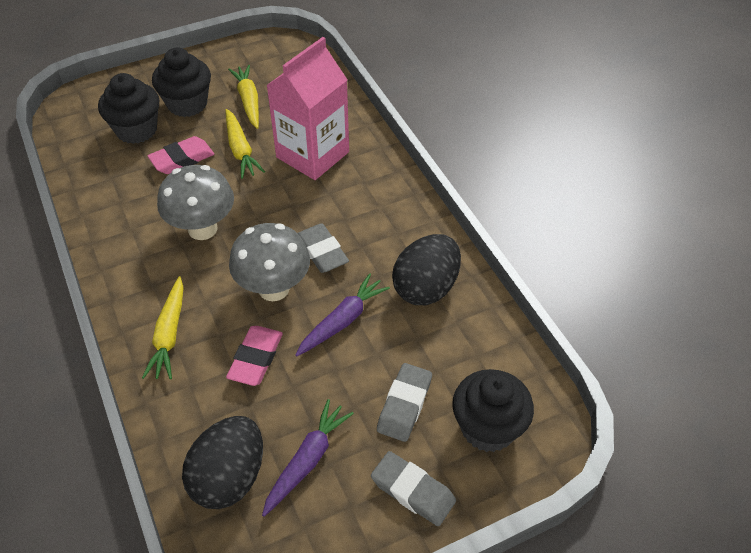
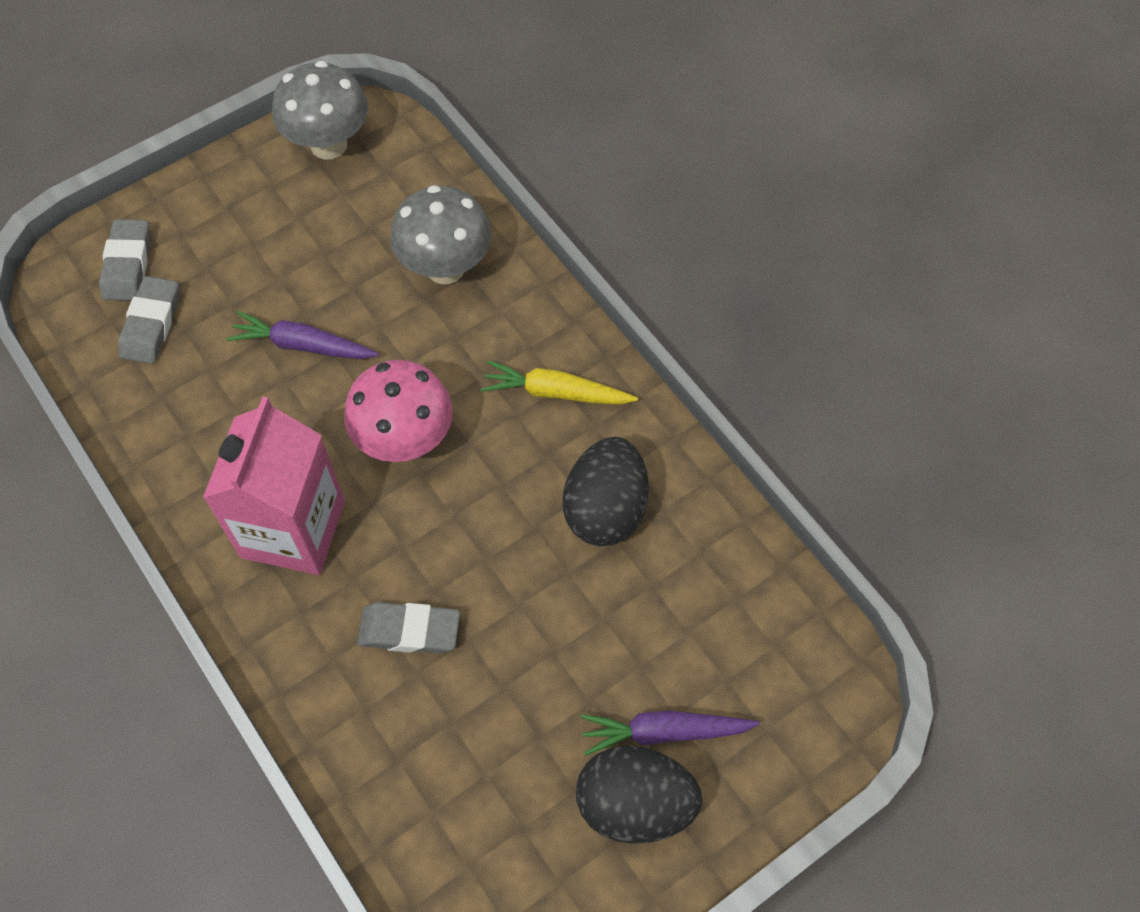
black cupcake: 3 -> 0
pink eraser: 2 -> 0
pink mushroom: 0 -> 1
yellow carrot: 3 -> 1

